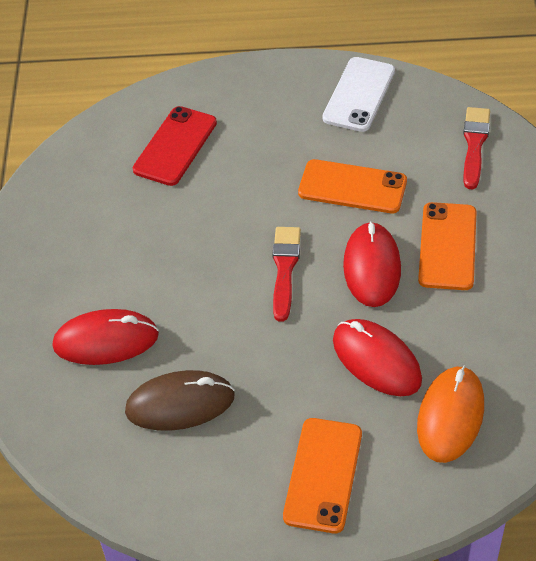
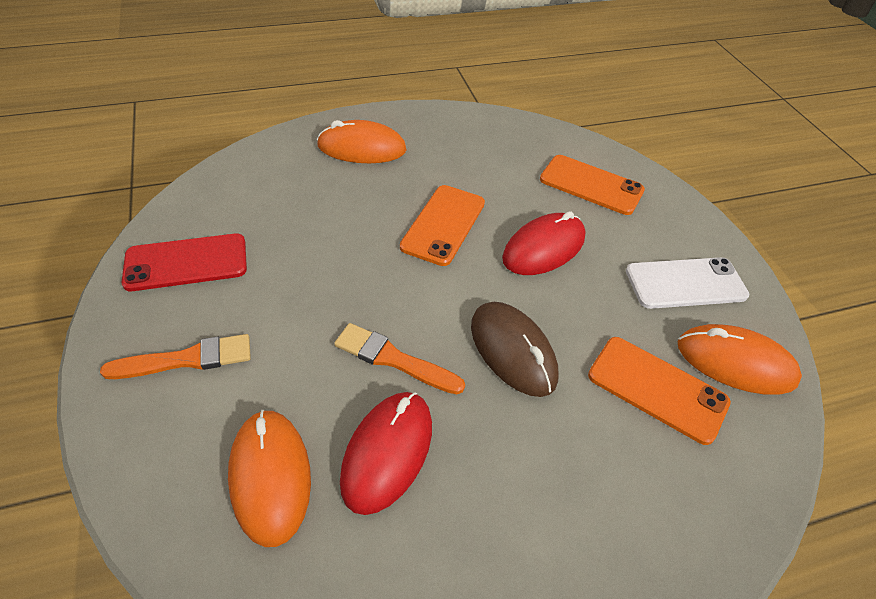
orange brush: 0 -> 2
orange mouse: 1 -> 3
red brush: 2 -> 0
red mouse: 3 -> 2

